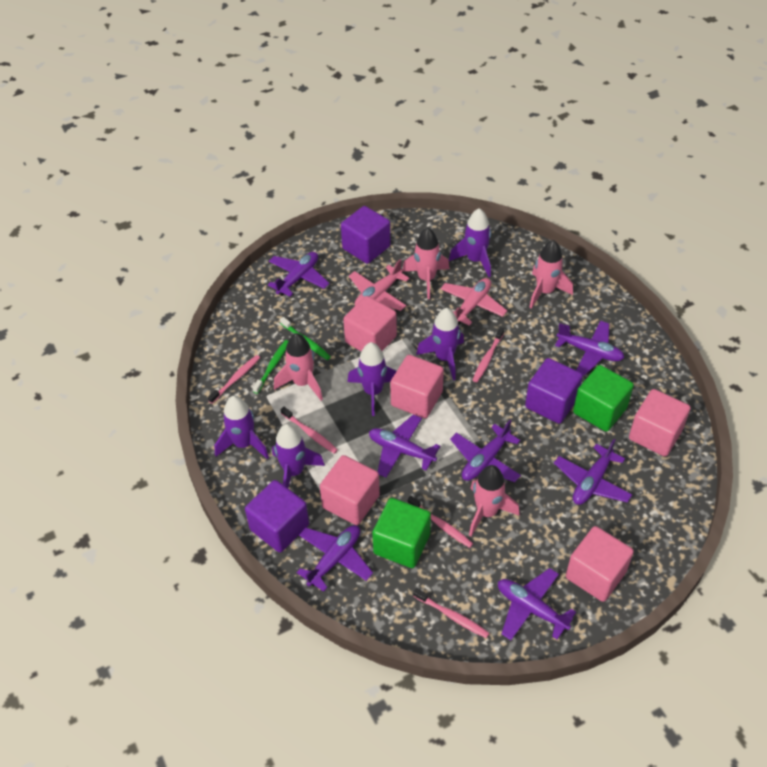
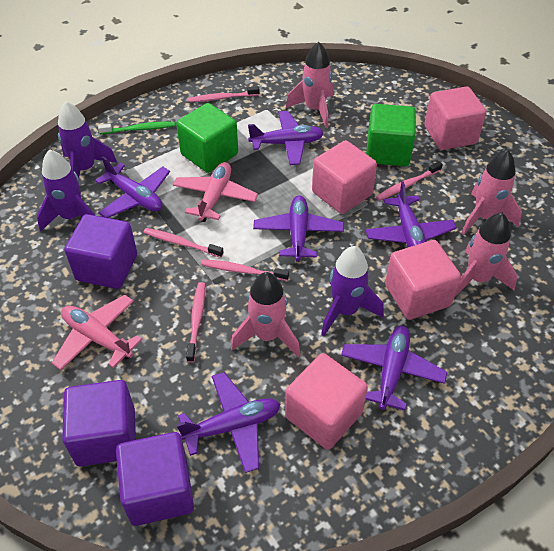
green toothbrush: 2 -> 1
pink cube: 5 -> 4
purple plane: 7 -> 6
purple rocket: 5 -> 3

